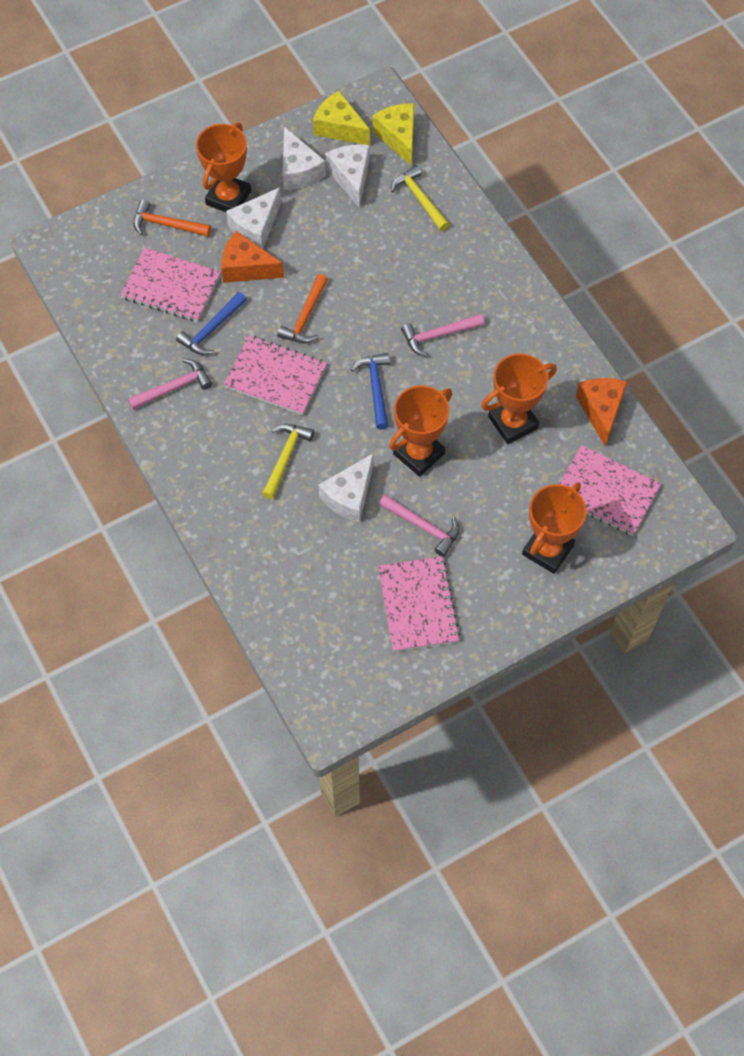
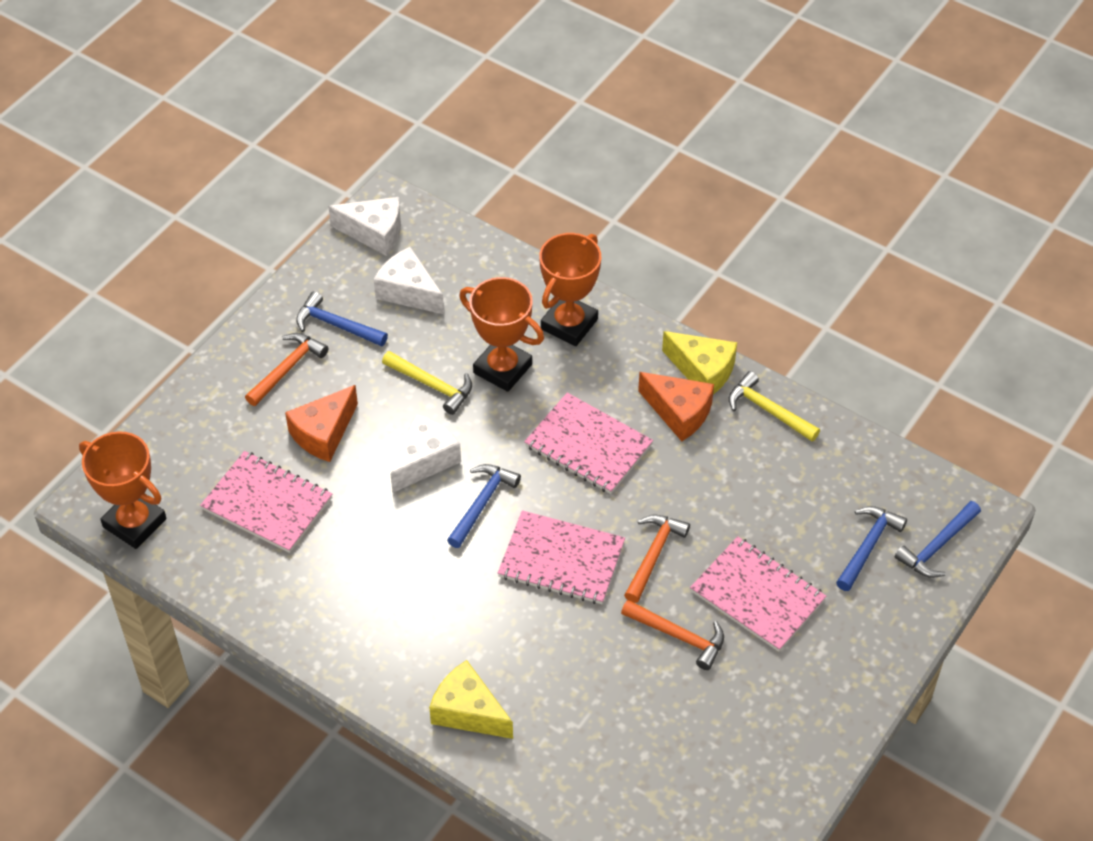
blue hammer: 2 -> 4
orange hammer: 2 -> 3
orange trophy: 4 -> 3
pink hammer: 3 -> 0
white cheese: 4 -> 3

